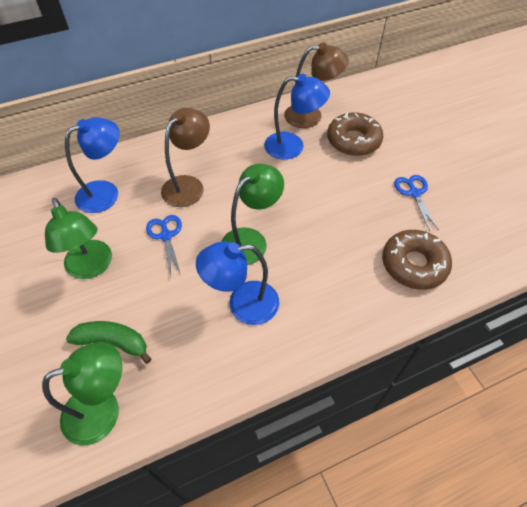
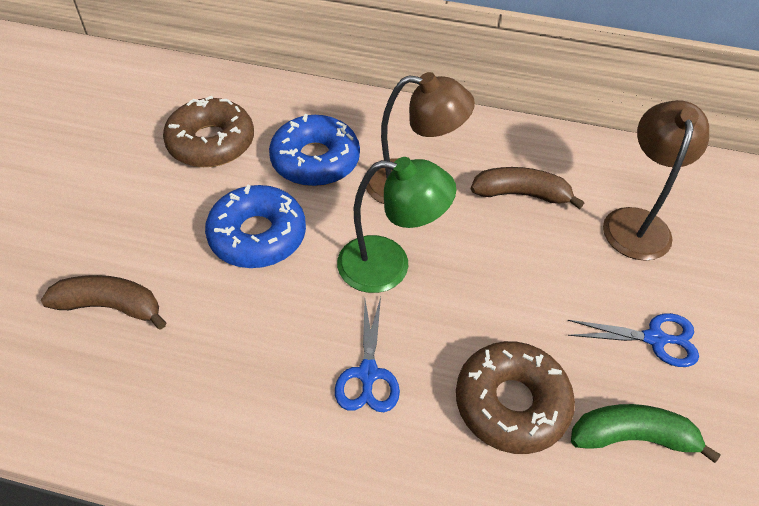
blue donut: 0 -> 2
blue lamp: 3 -> 0
brown banana: 0 -> 2
green lamp: 3 -> 1

